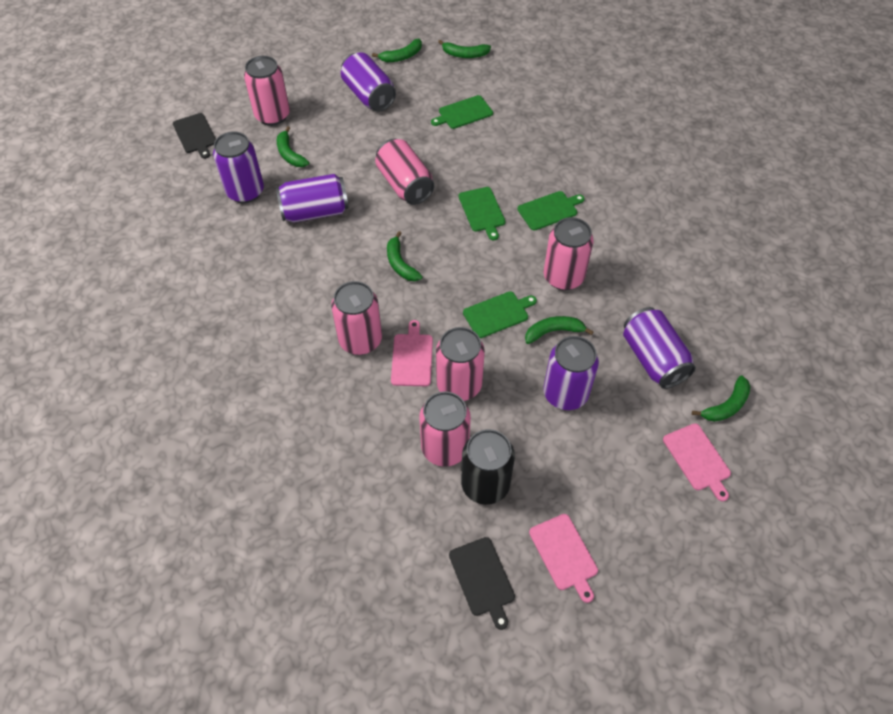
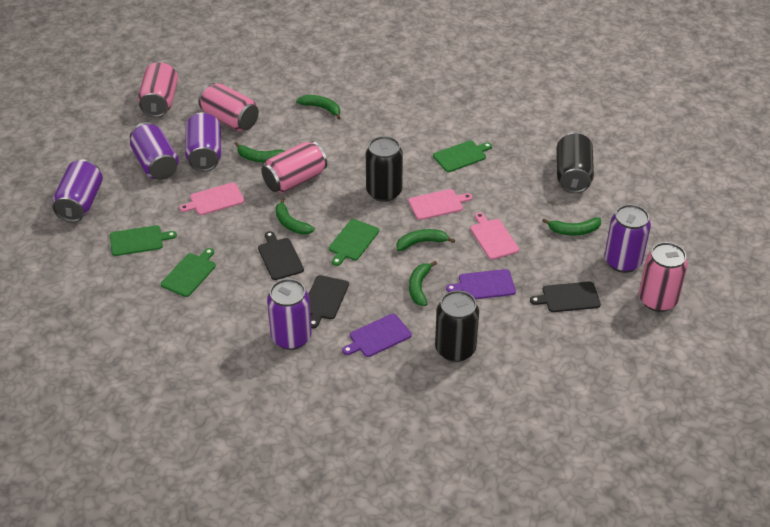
black can: 1 -> 3
black cutting board: 2 -> 3
pink can: 6 -> 4
purple cutting board: 0 -> 2

